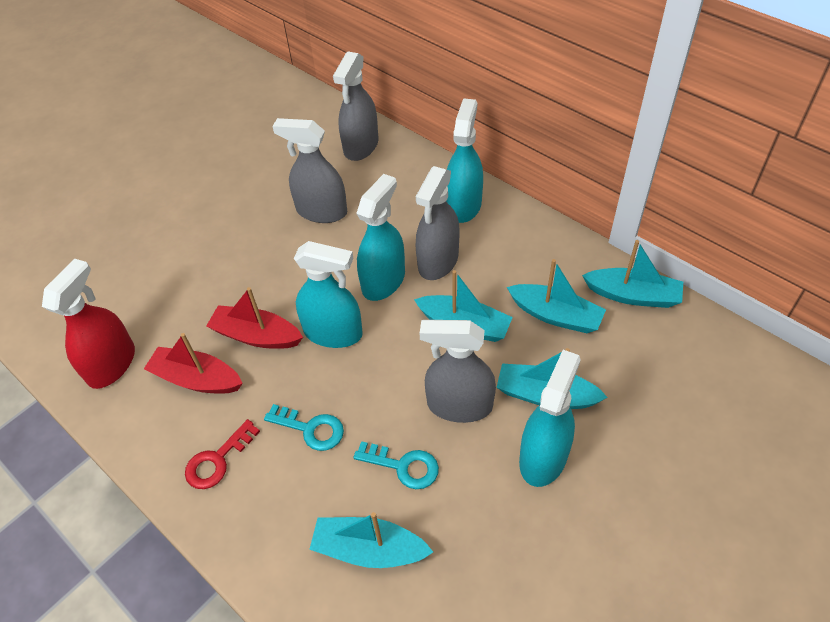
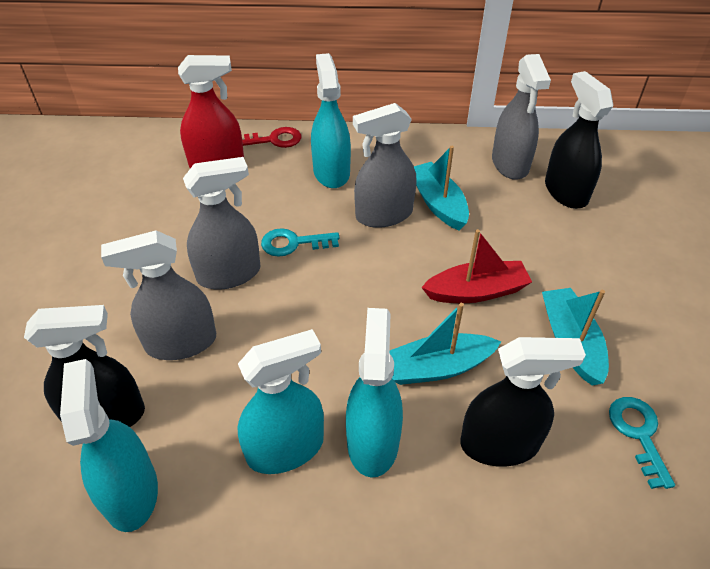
black spray bottle: 0 -> 3
red boat: 2 -> 1
turquoise boat: 5 -> 3

